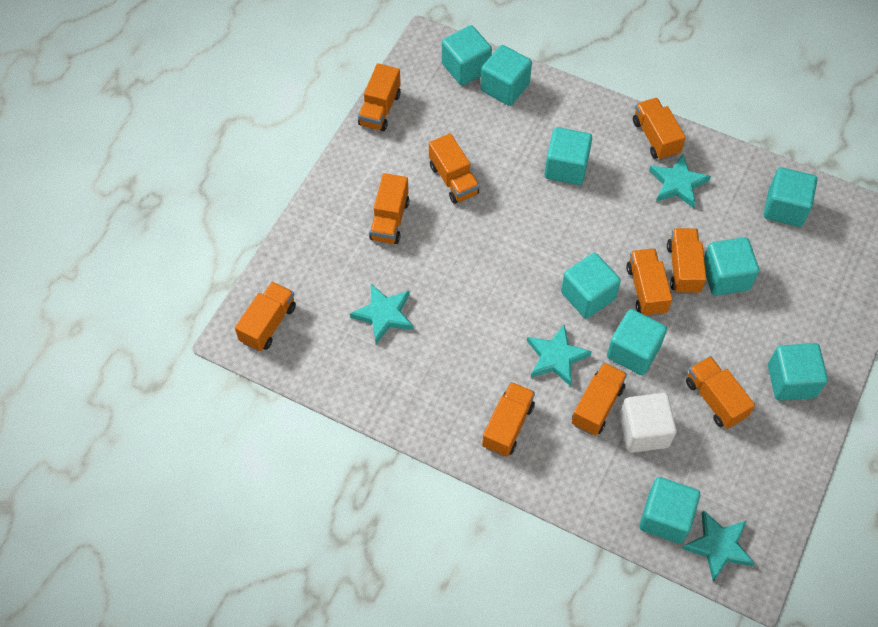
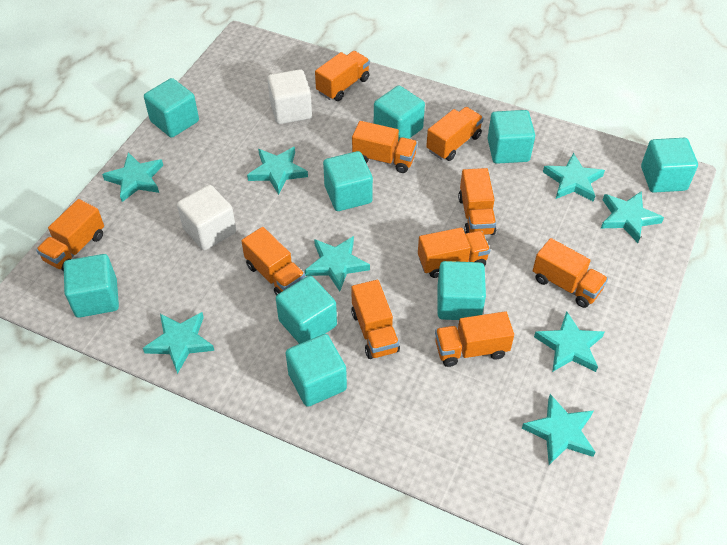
turquoise star: 4 -> 8
white cube: 1 -> 2

